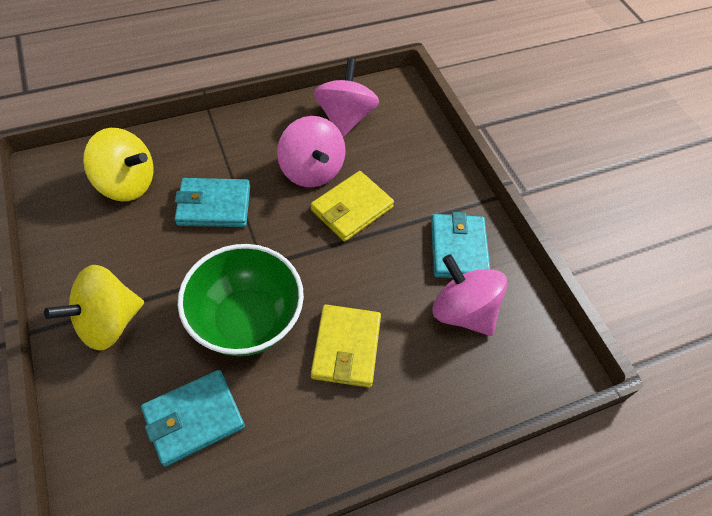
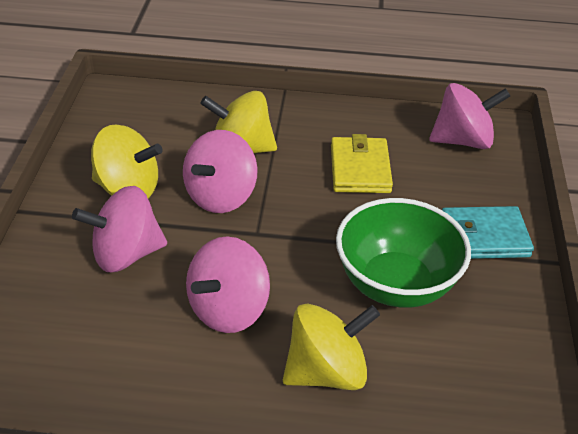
pink spinning top: 3 -> 4
turquoise wallet: 3 -> 1
yellow spinning top: 2 -> 3
yellow wallet: 2 -> 1

